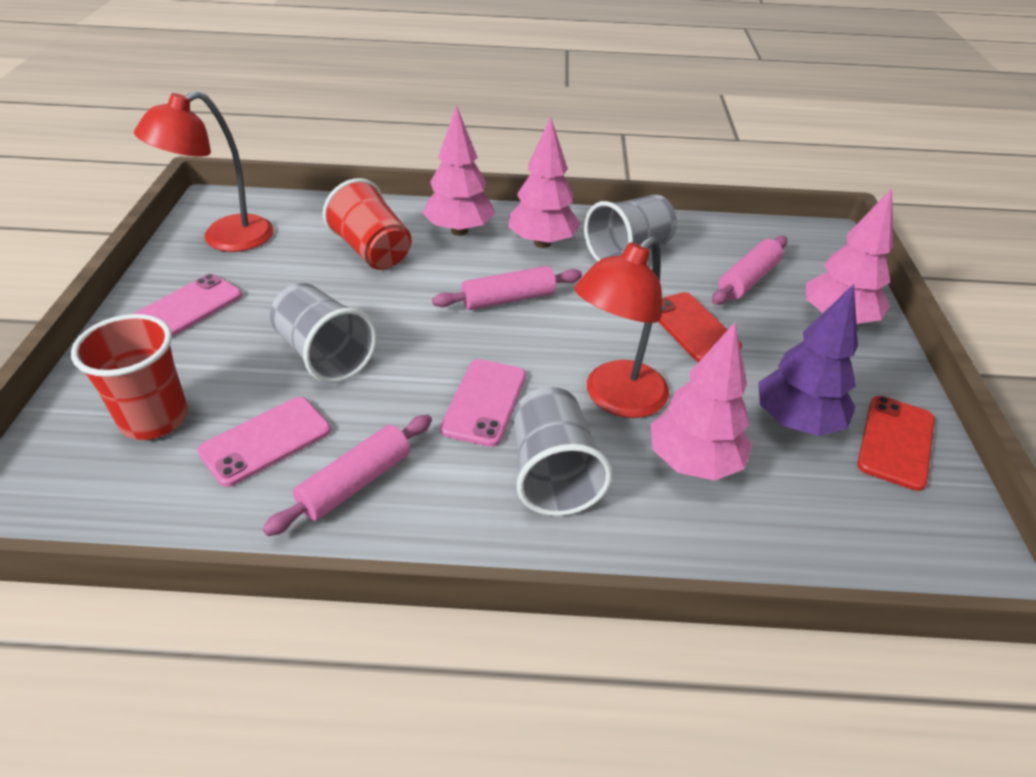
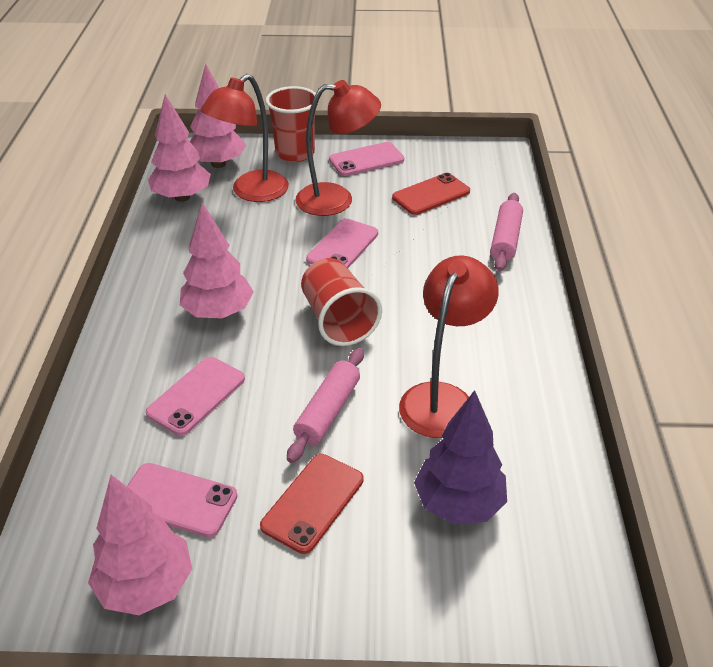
grey cup: 3 -> 0
pink phone: 3 -> 4
pink rolling pin: 3 -> 2
red lamp: 2 -> 3

